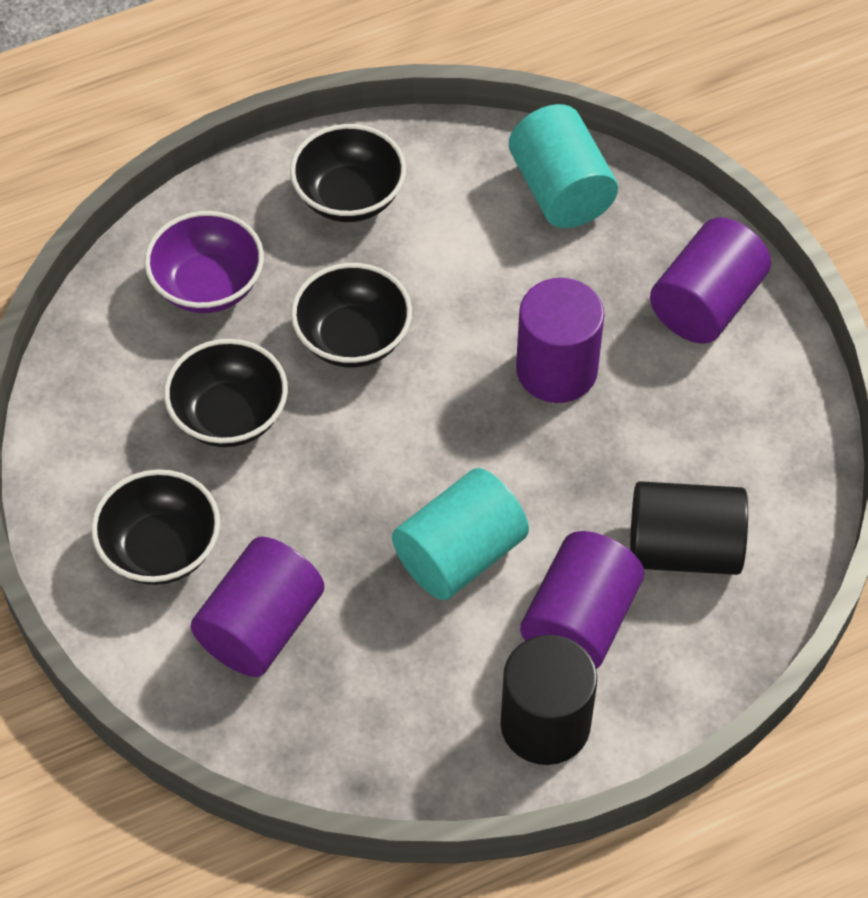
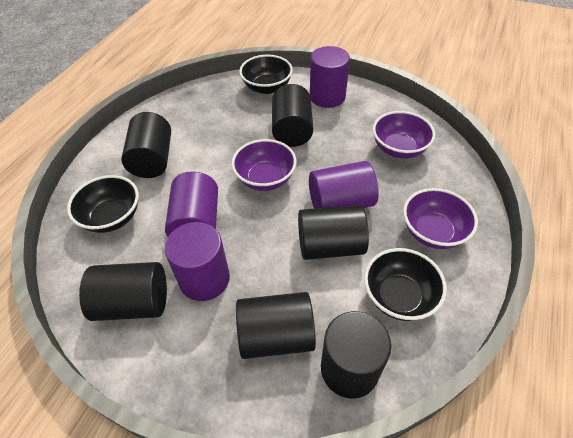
black bowl: 4 -> 3
black cylinder: 2 -> 6
purple bowl: 1 -> 3
turquoise cylinder: 2 -> 0

